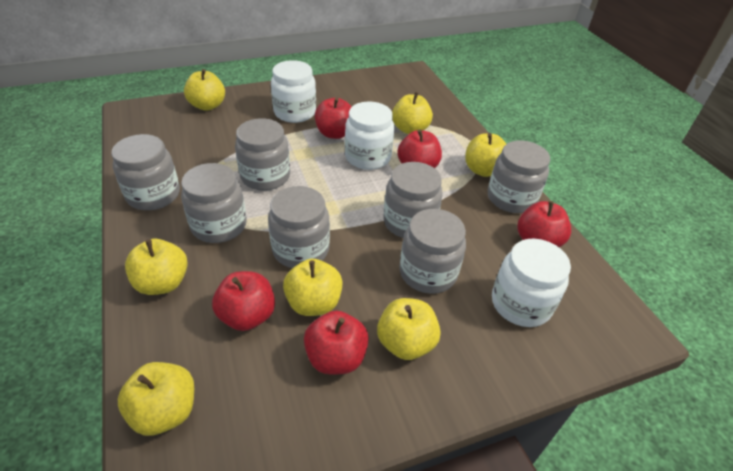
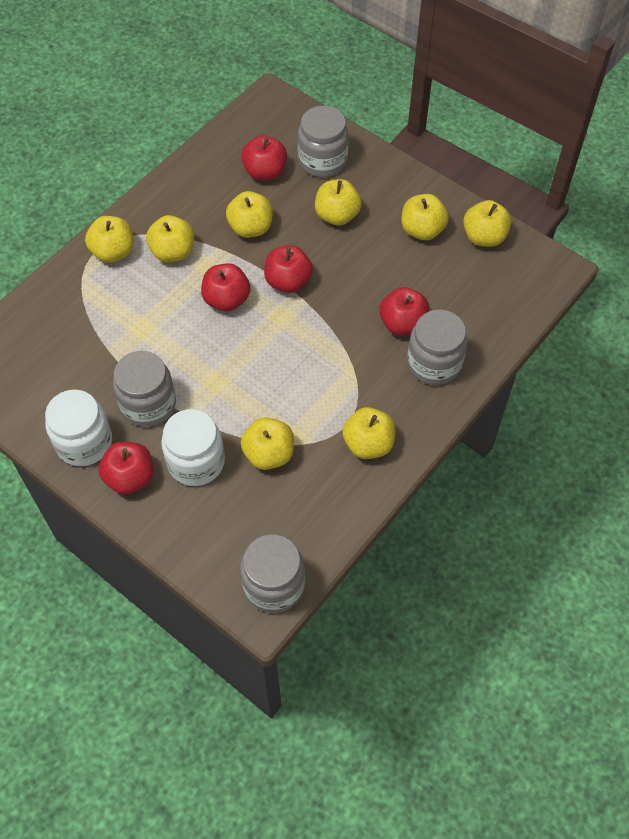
grey jar: 7 -> 4
white jar: 3 -> 2
yellow apple: 7 -> 8

